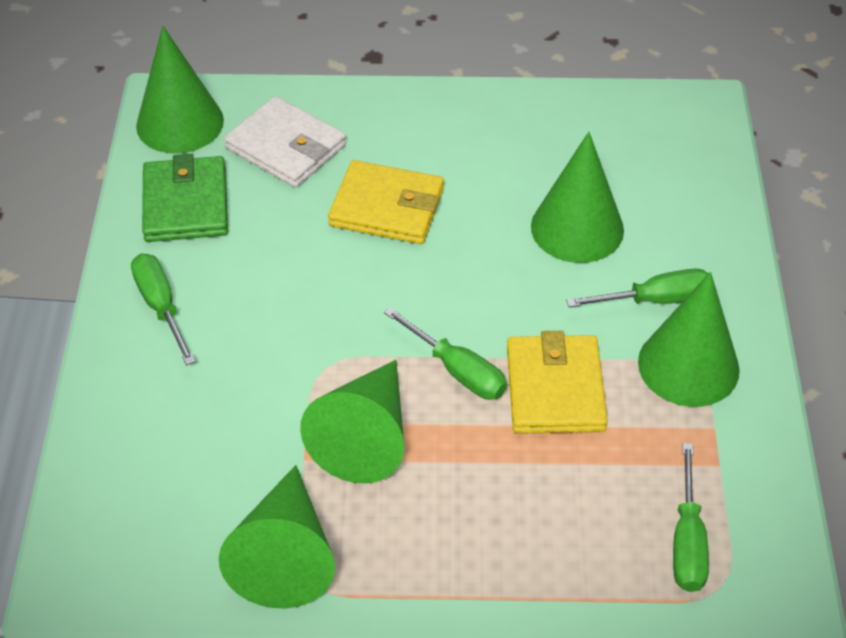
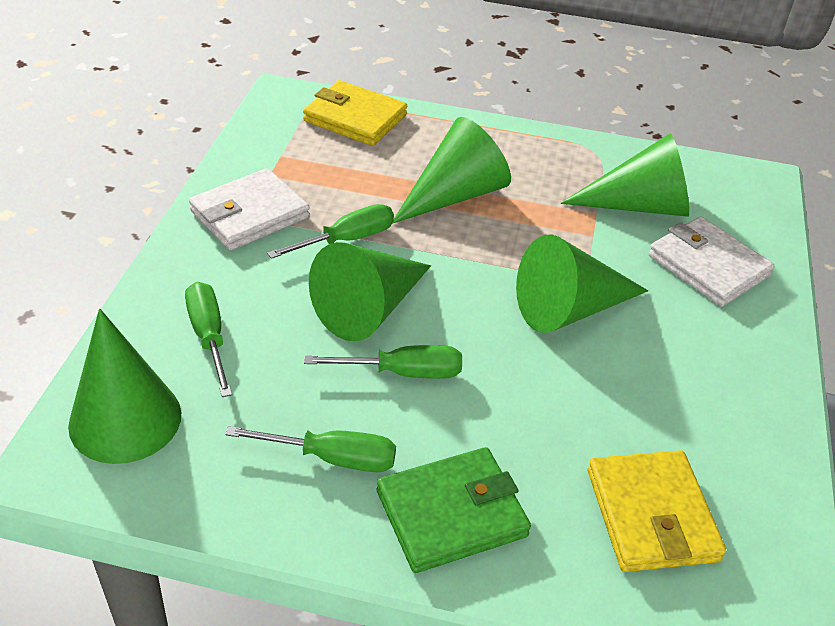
white wallet: 1 -> 2

